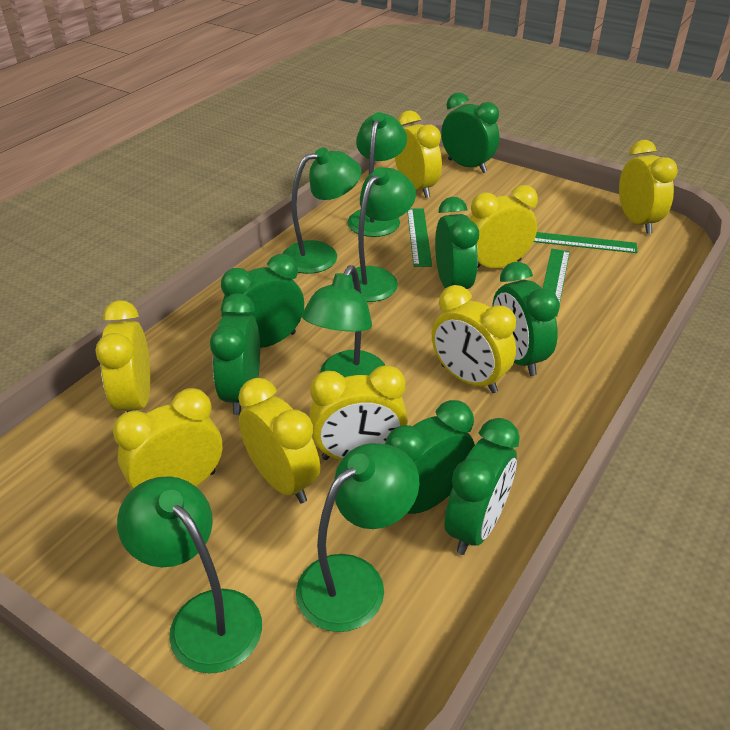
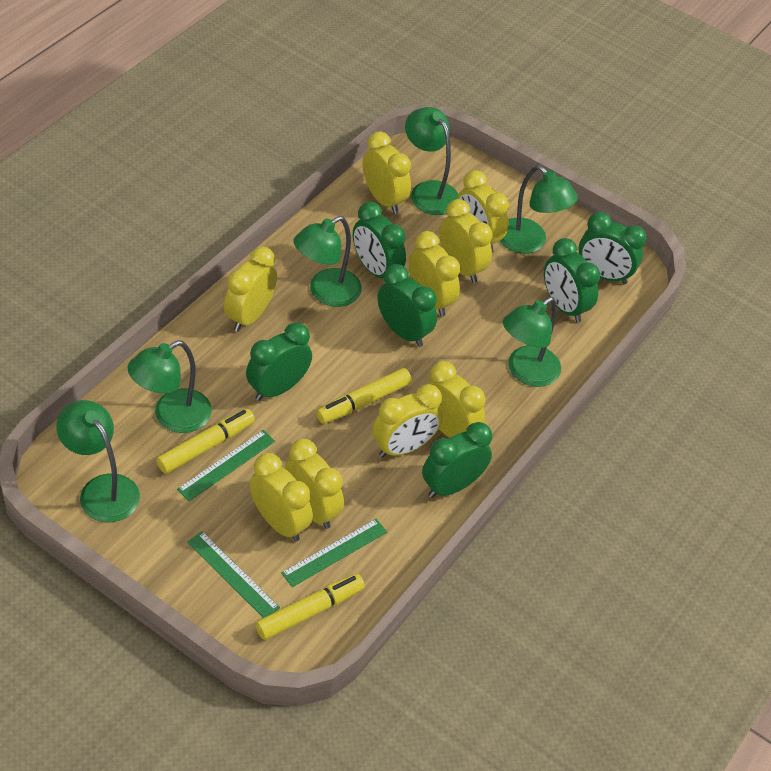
green clock: 7 -> 6
yellow clock: 8 -> 9
yellow marker: 0 -> 3

